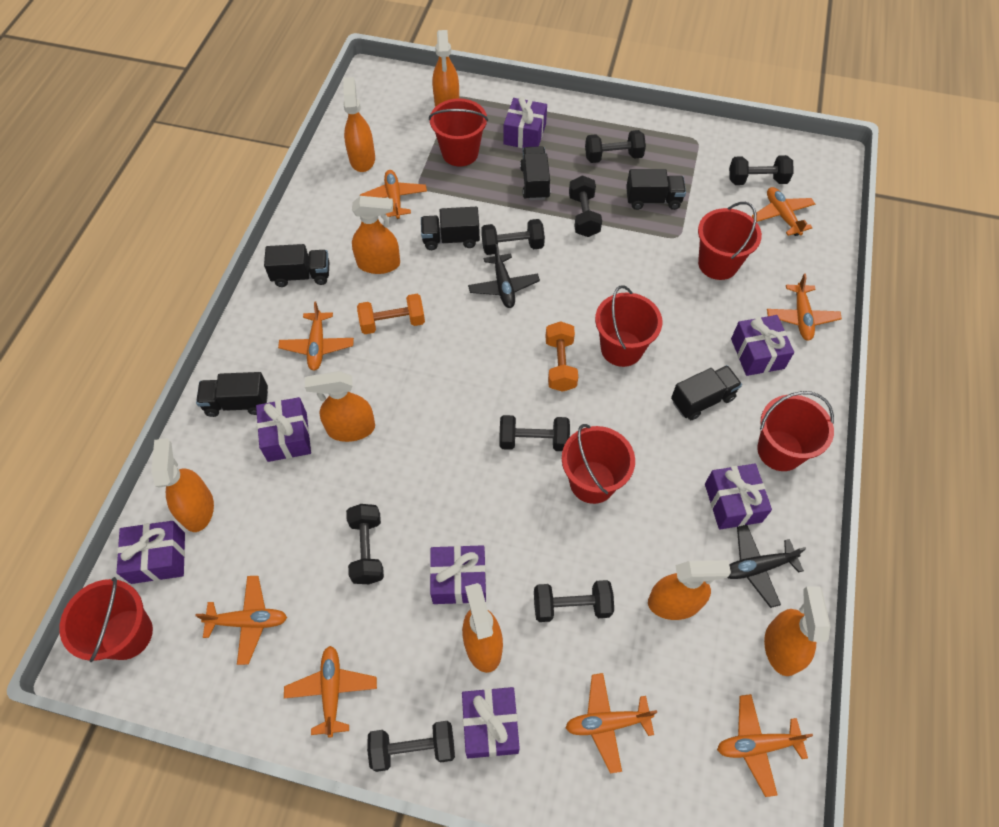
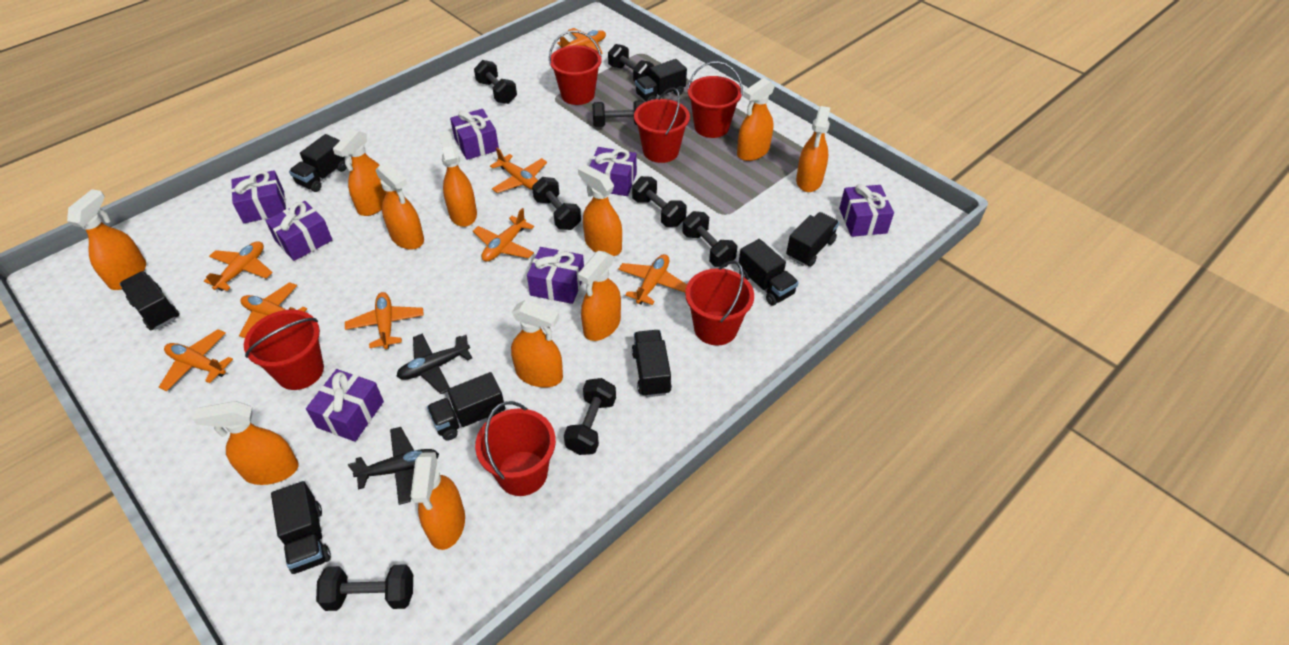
black truck: 6 -> 8
orange dumbbell: 2 -> 0
orange spray bottle: 8 -> 11

